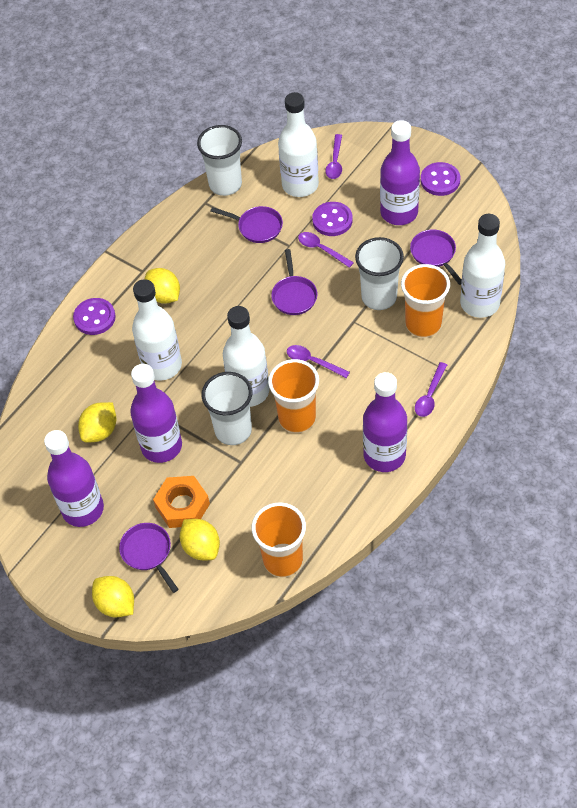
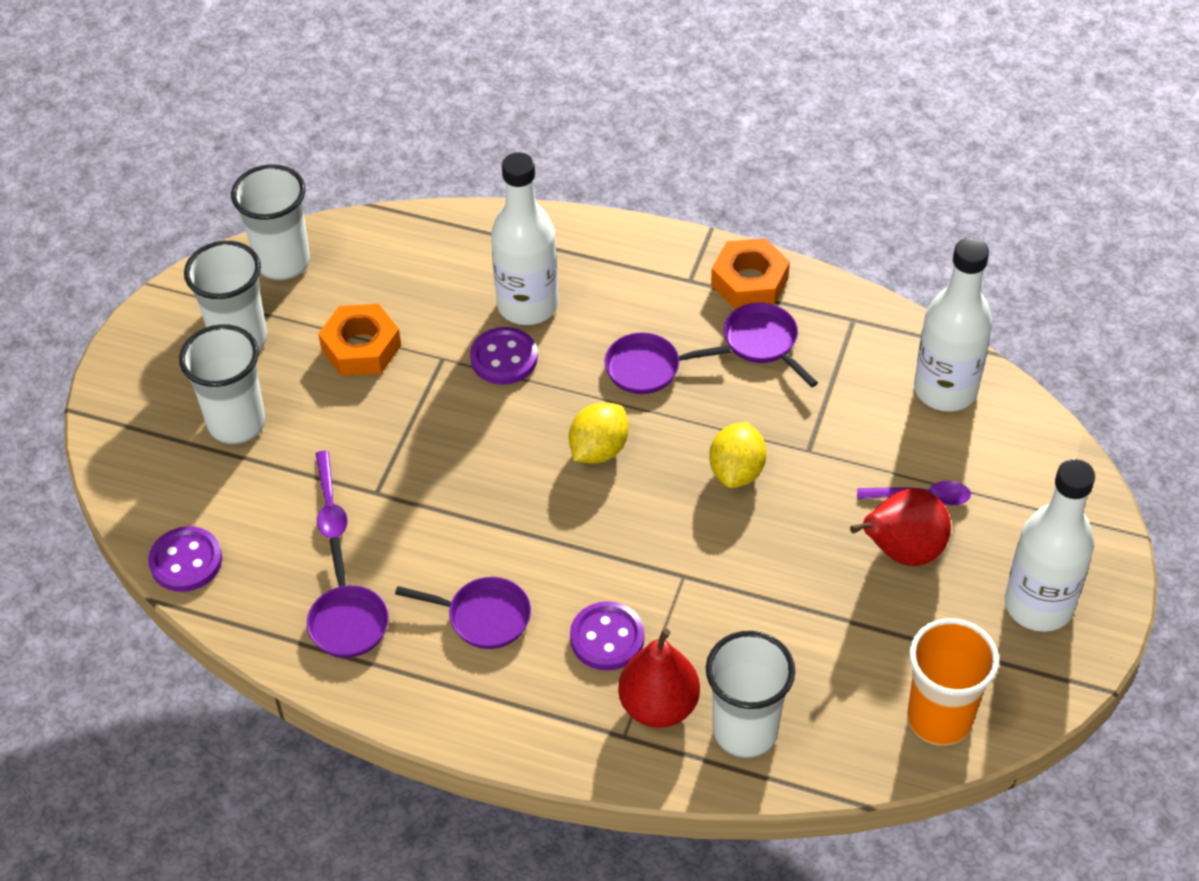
orange cup: 3 -> 1
orange nut: 1 -> 2
purple bottle: 4 -> 0
purple spoon: 4 -> 2
red pear: 0 -> 2
white bottle: 4 -> 3
white cup: 3 -> 4
yellow lemon: 4 -> 2

